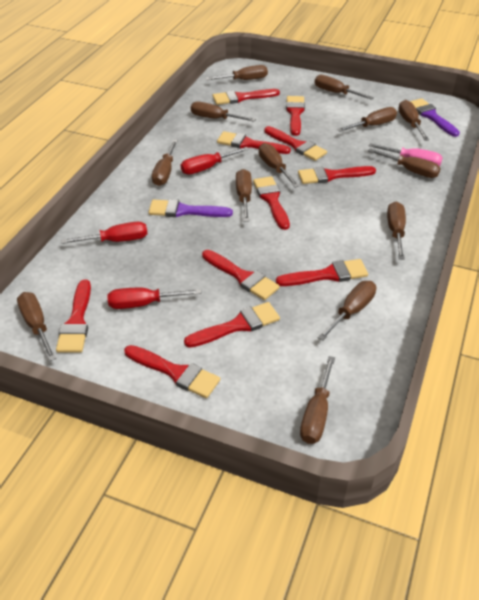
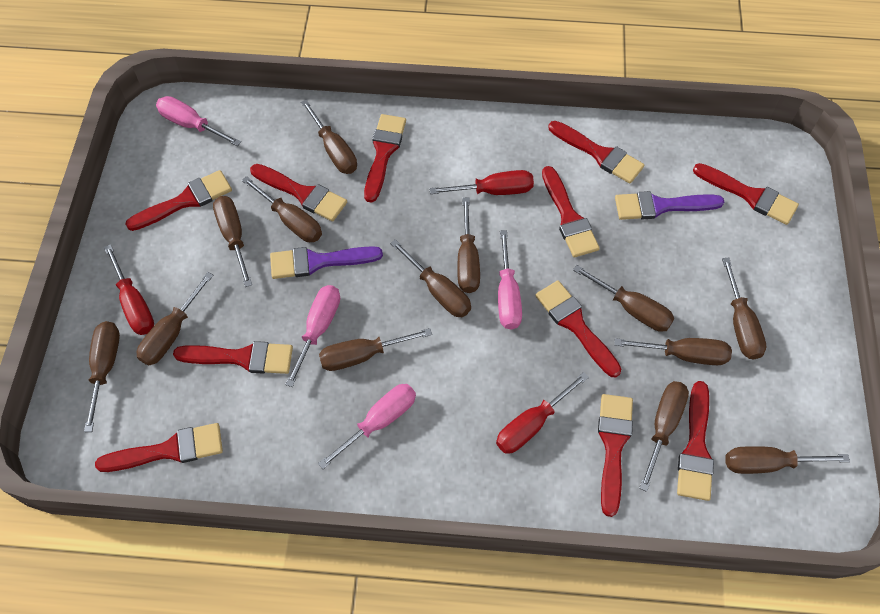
pink screwdriver: 1 -> 4

